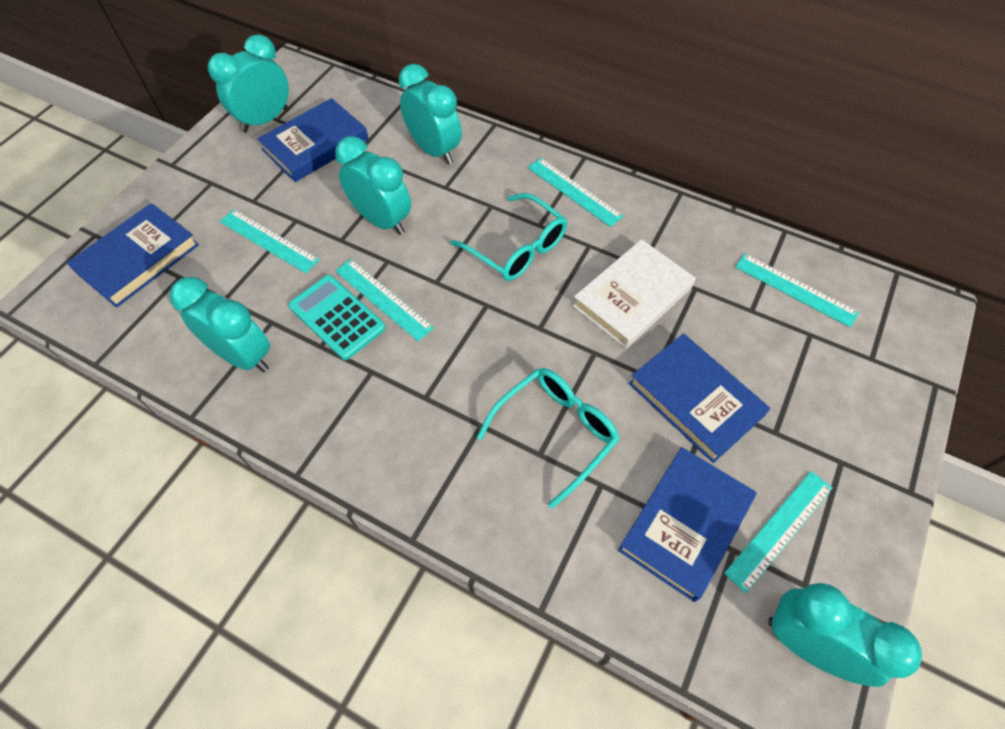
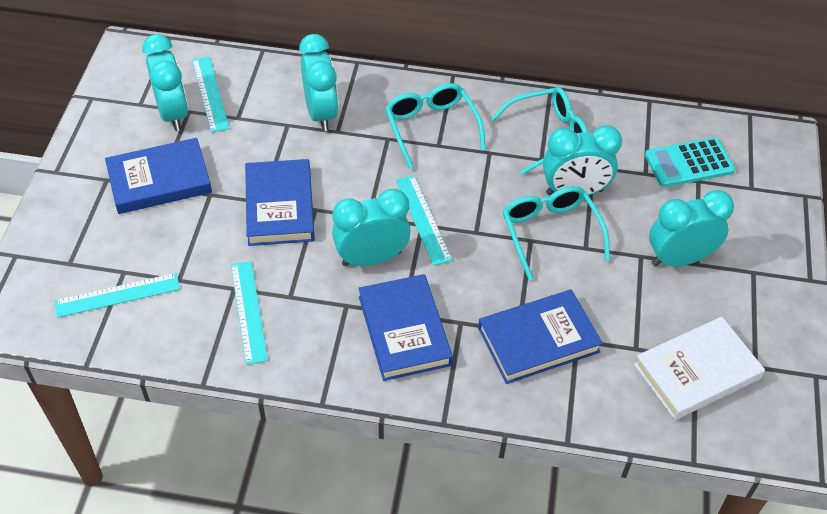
turquoise glasses: 2 -> 3
turquoise ruler: 5 -> 4

